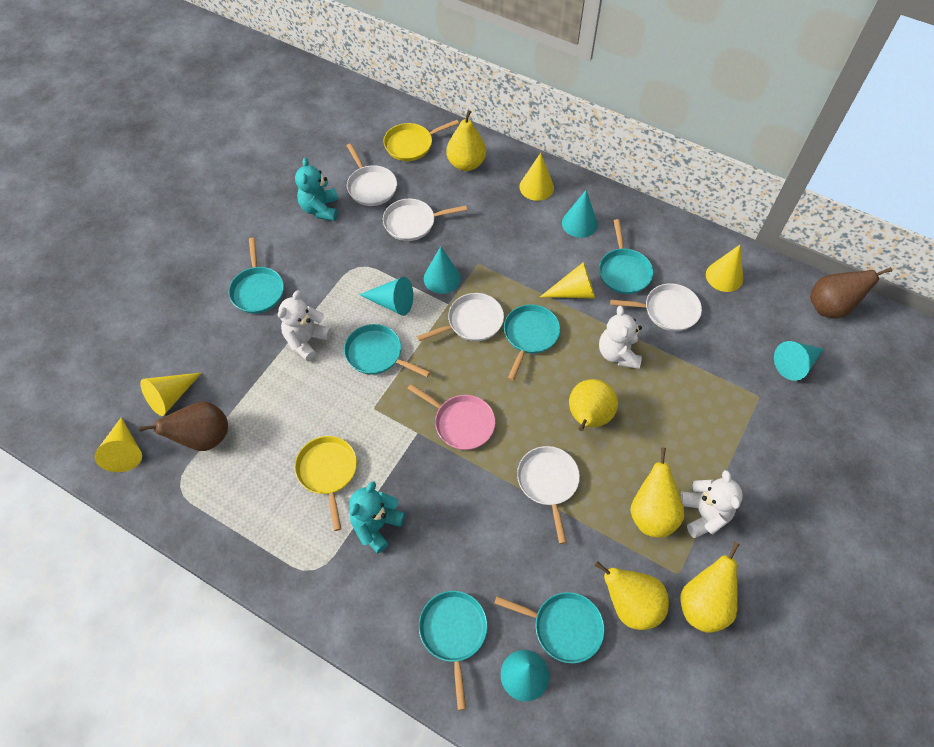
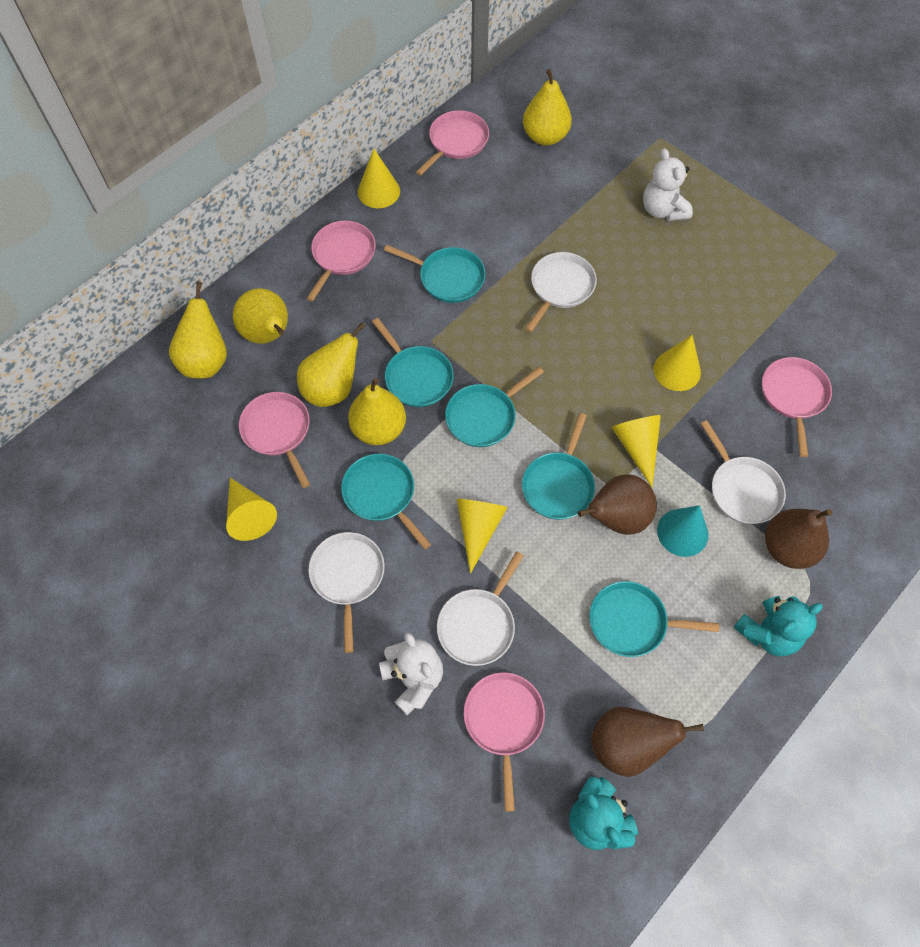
brown pear: 2 -> 3
pink pan: 1 -> 5
turquoise cone: 5 -> 1
white pan: 5 -> 4
white teddy bear: 3 -> 2
yellow pan: 2 -> 0

